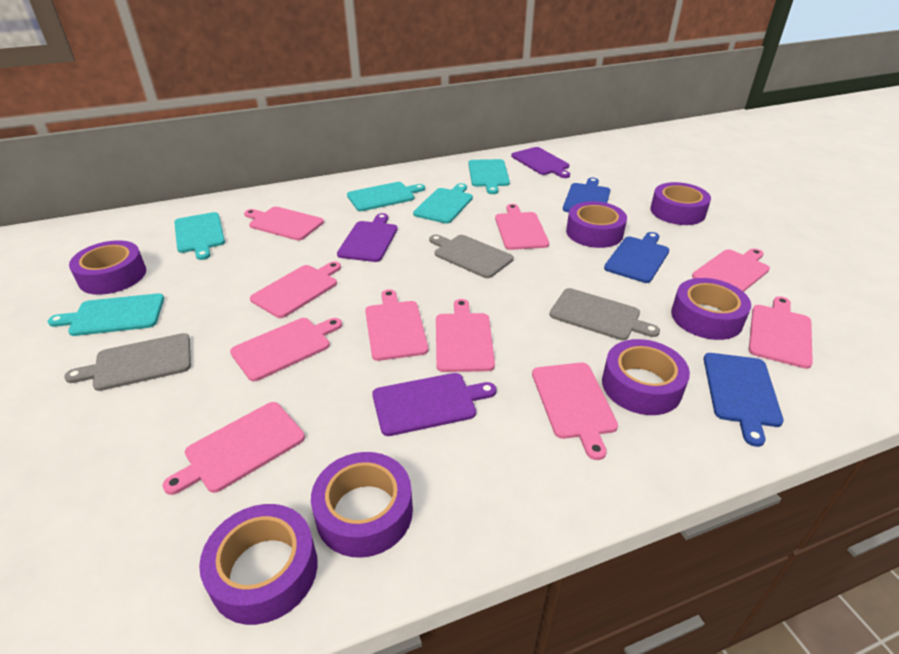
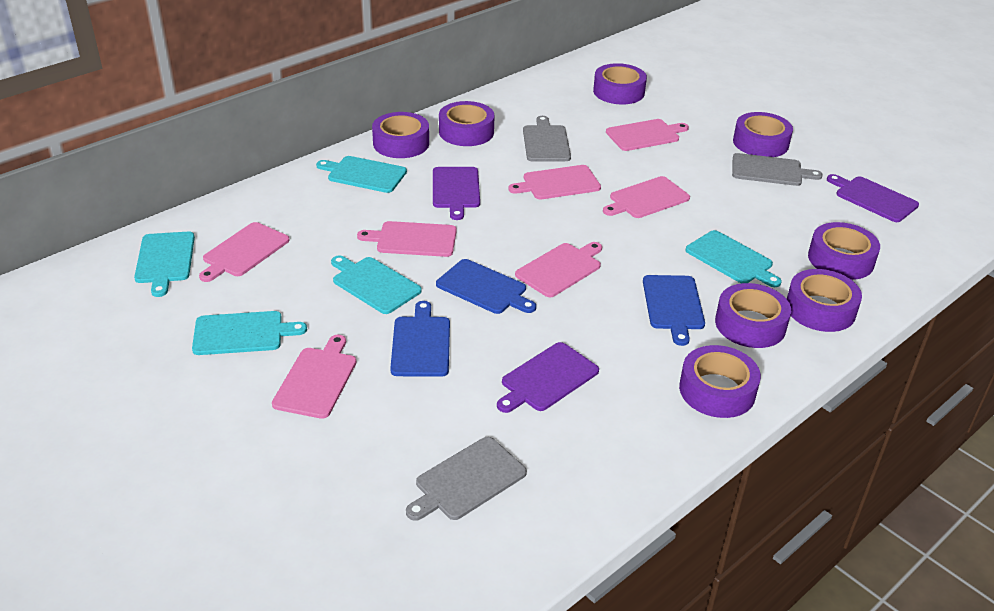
pink cutting board: 10 -> 7
purple tape: 7 -> 8

